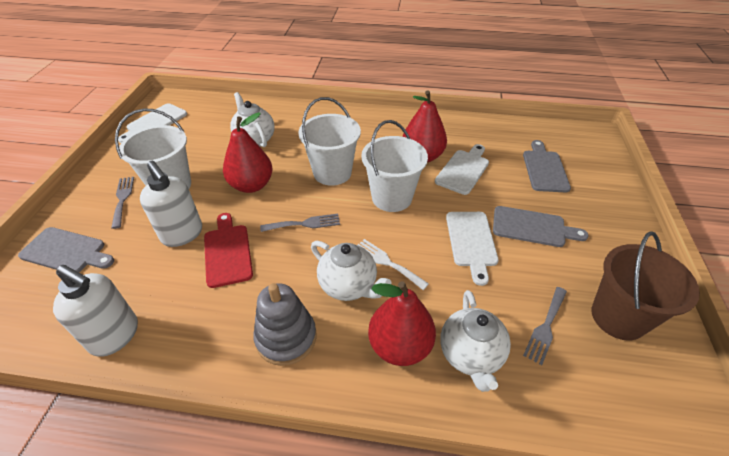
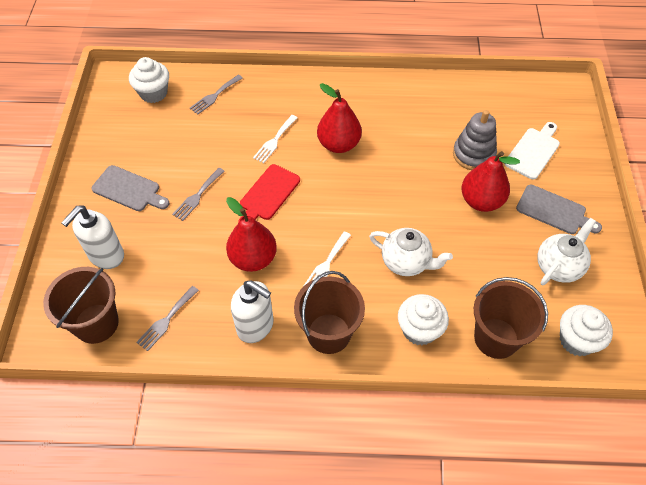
brown bucket: 1 -> 3
grey cutting board: 3 -> 2
white bucket: 3 -> 0
white cupcake: 0 -> 3
white cutting board: 3 -> 1
white fork: 1 -> 2
white teapot: 3 -> 2

